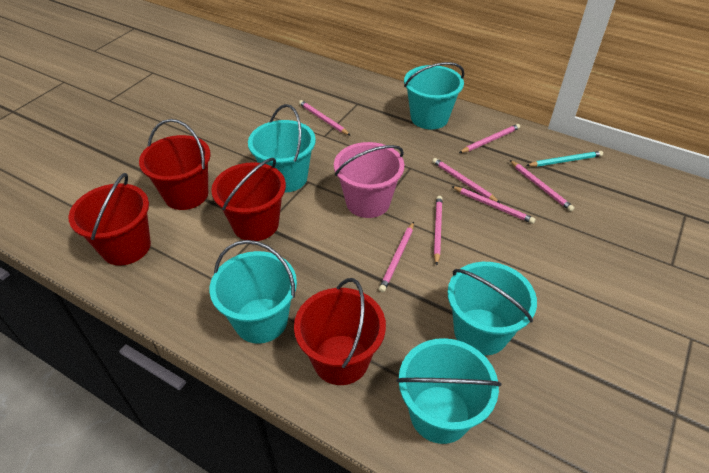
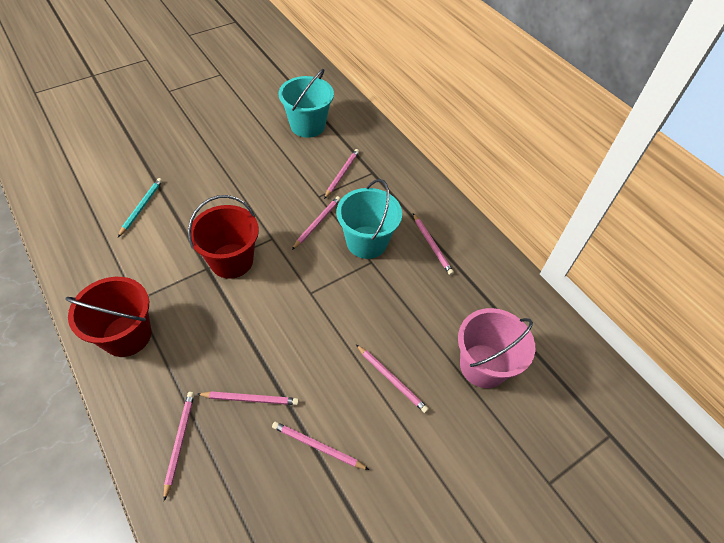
red bucket: 4 -> 2
turquoise bucket: 5 -> 2

